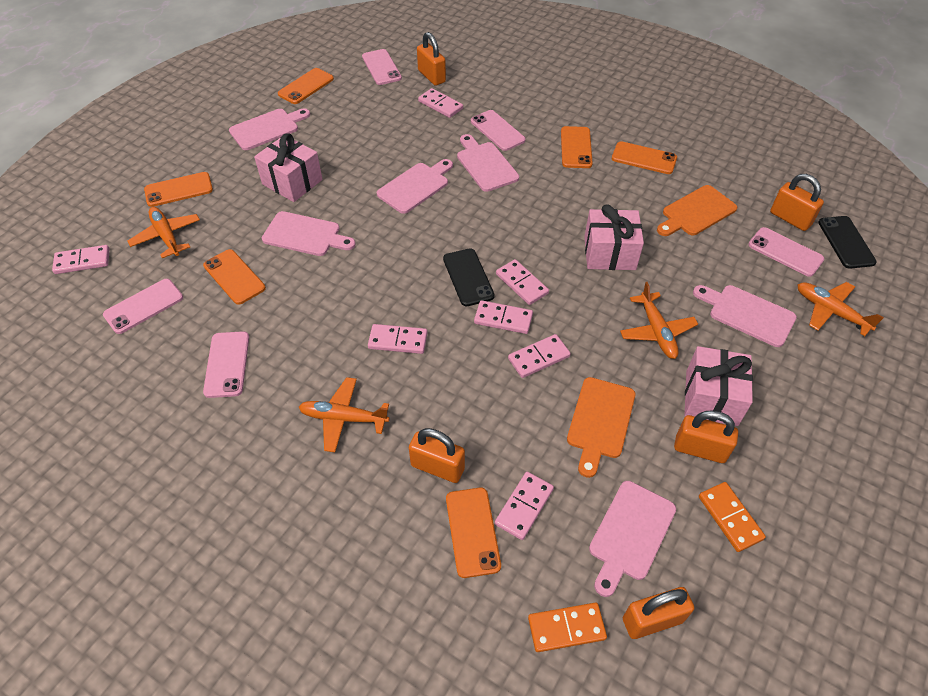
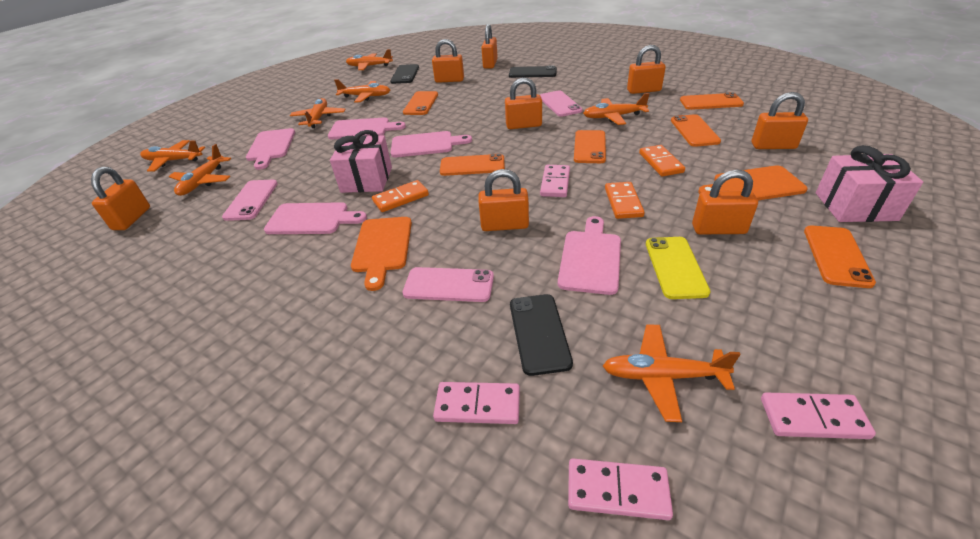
black phone: 2 -> 3
orange domino: 2 -> 3
orange padlock: 5 -> 8
orange plane: 4 -> 7
pink cutting board: 6 -> 5
pink domino: 7 -> 4
pink gift: 3 -> 2
pink phone: 5 -> 3
yellow phone: 0 -> 1

